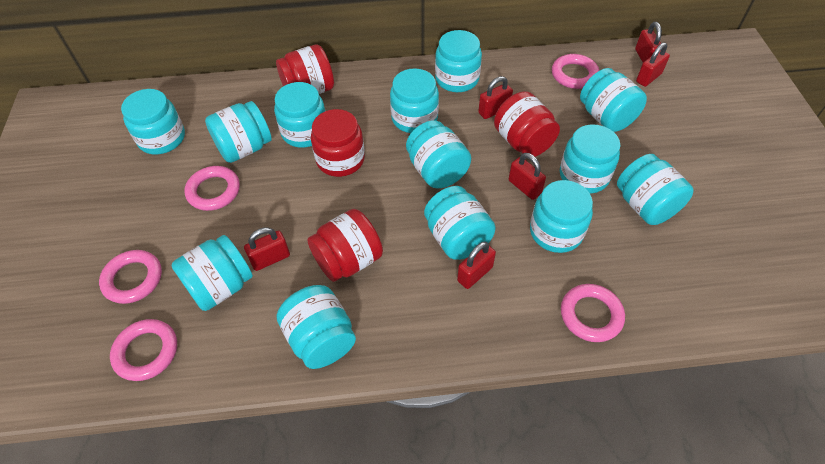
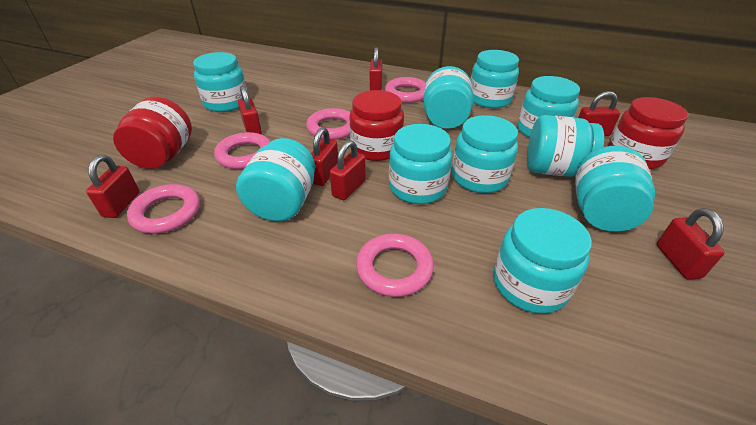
red jar: 4 -> 3
red padlock: 6 -> 7
turquoise jar: 13 -> 10

